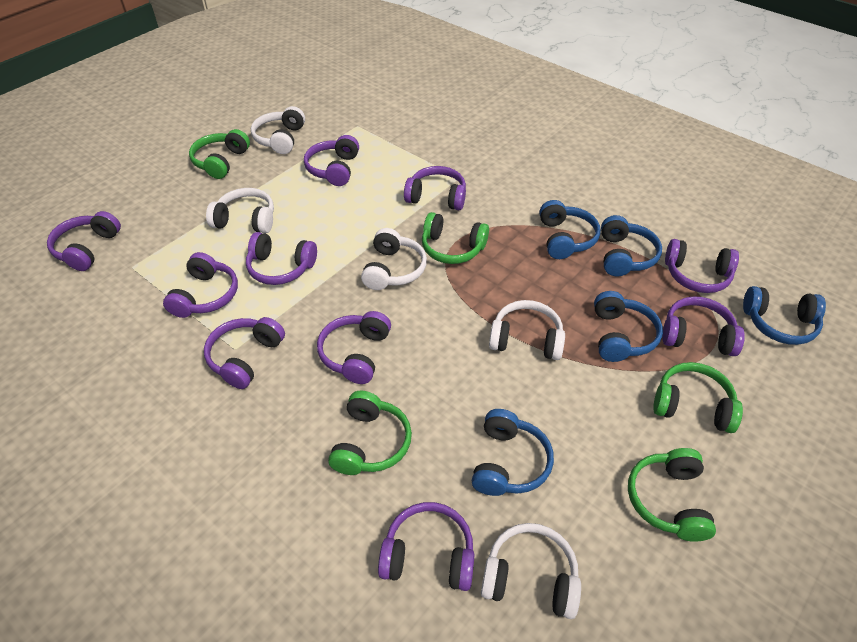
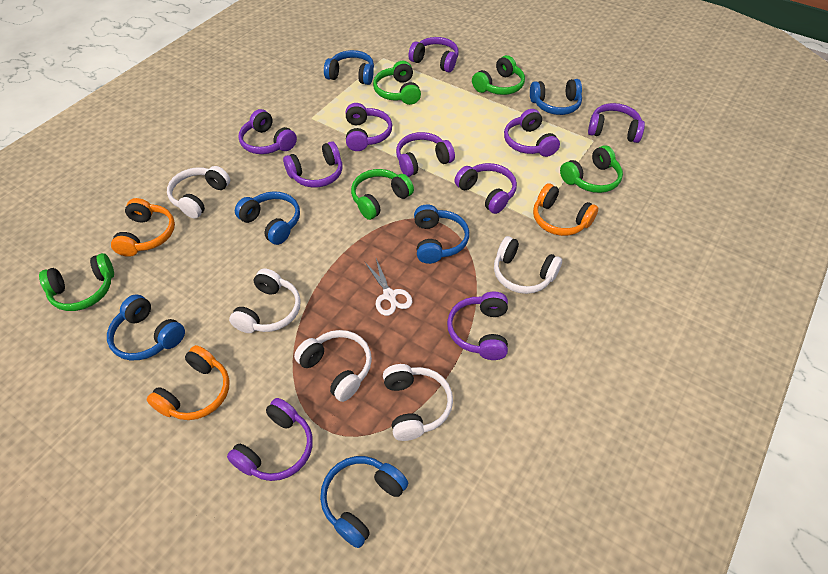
blue headphones: 5 -> 6
orange headphones: 0 -> 3
white scissors: 0 -> 1

